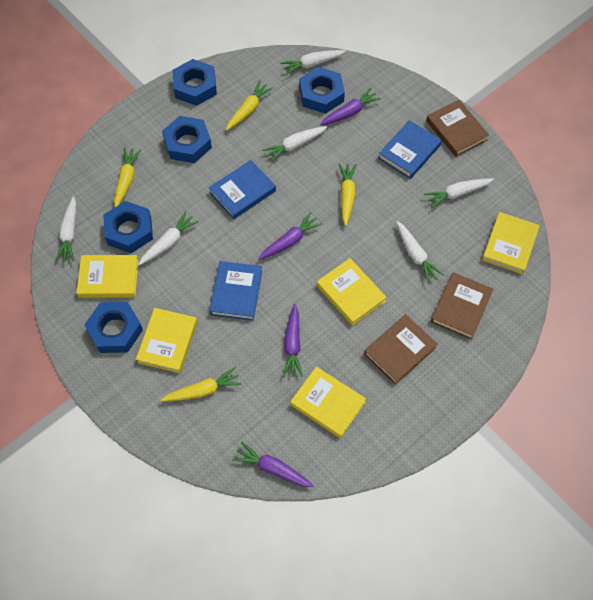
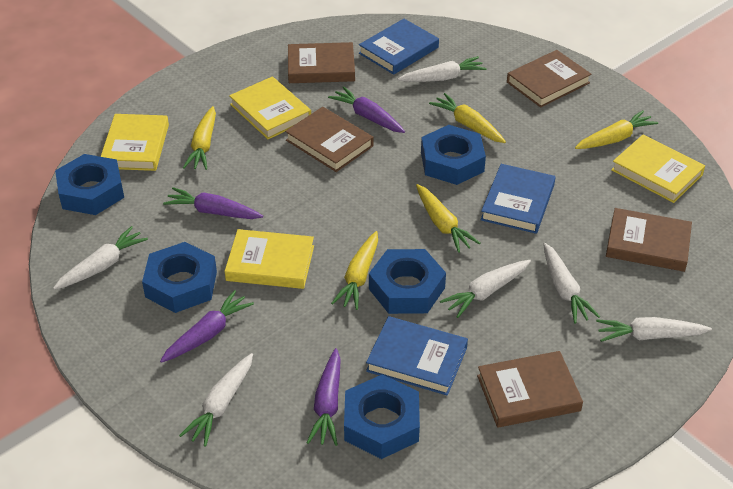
brown book: 3 -> 5
yellow book: 5 -> 4
yellow carrot: 4 -> 5

